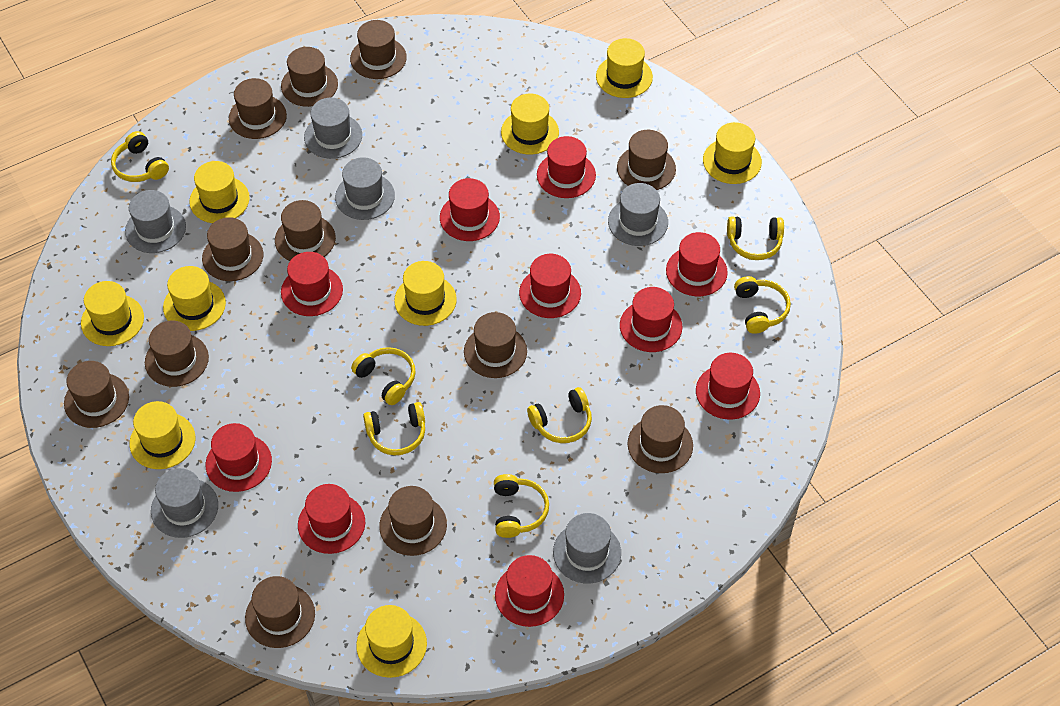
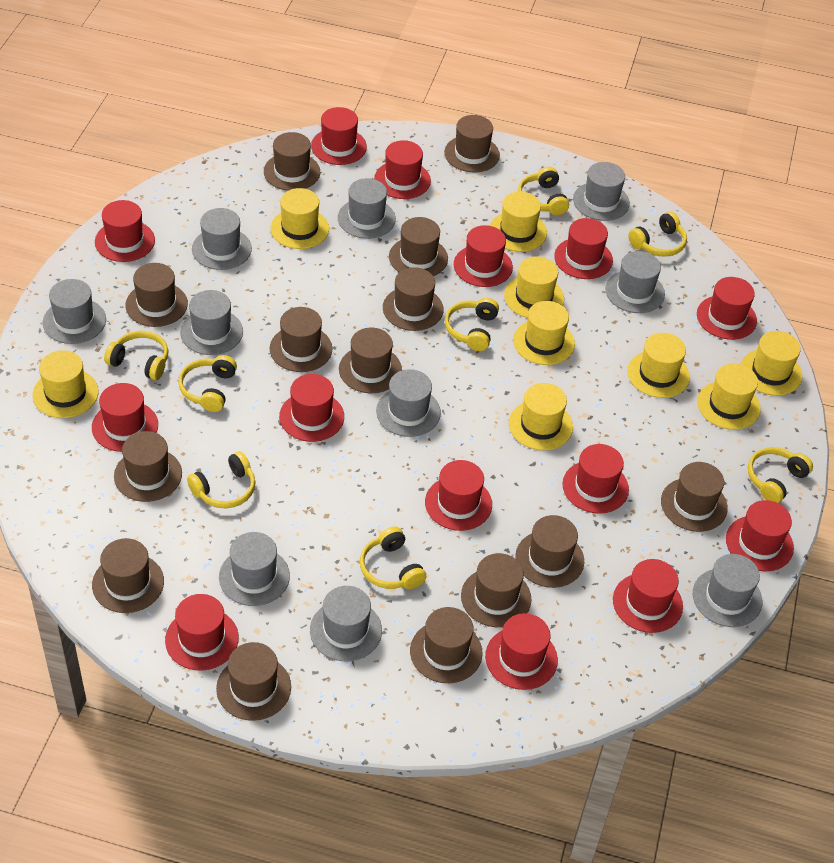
brown hat: 12 -> 14
grey hat: 6 -> 10
red hat: 10 -> 14
yellow headphones: 7 -> 8

